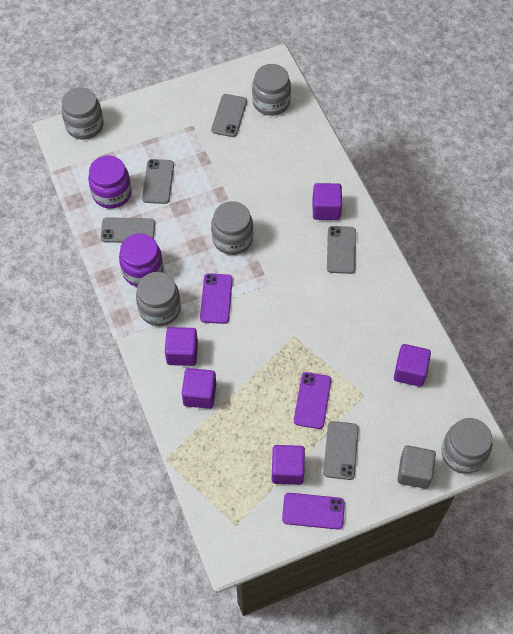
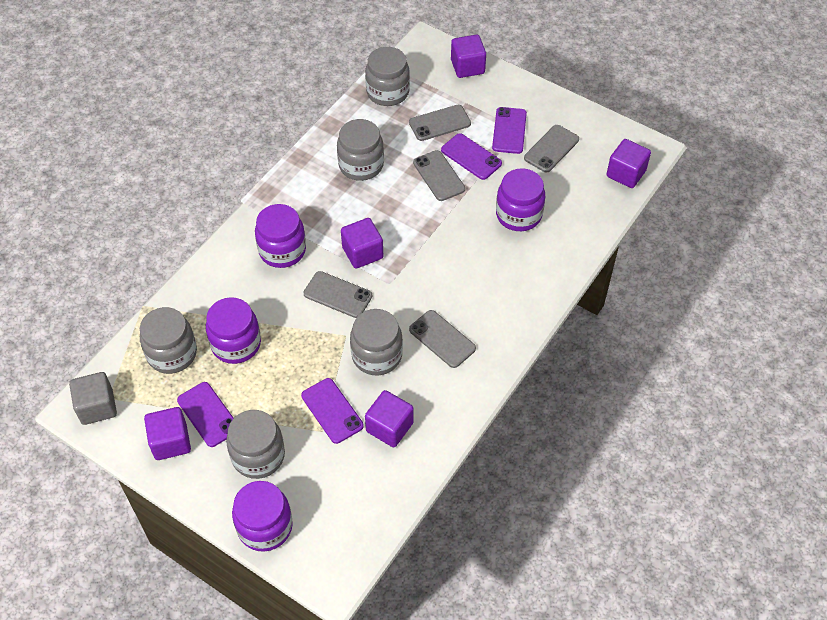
purple jar: 2 -> 4
purple phone: 3 -> 4

